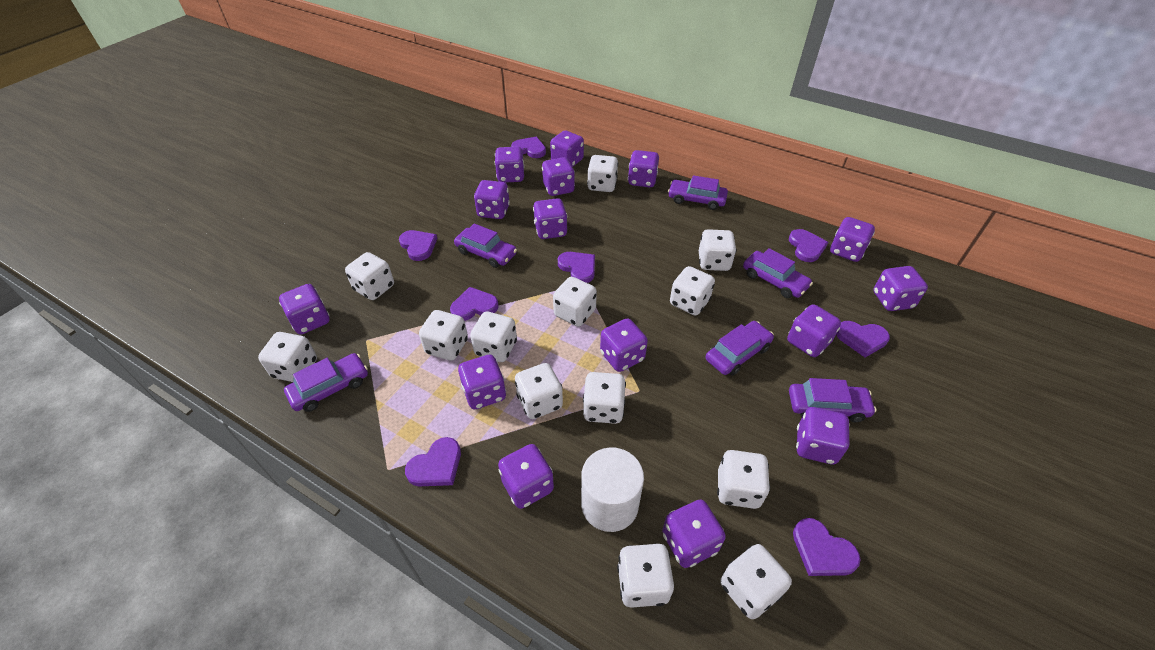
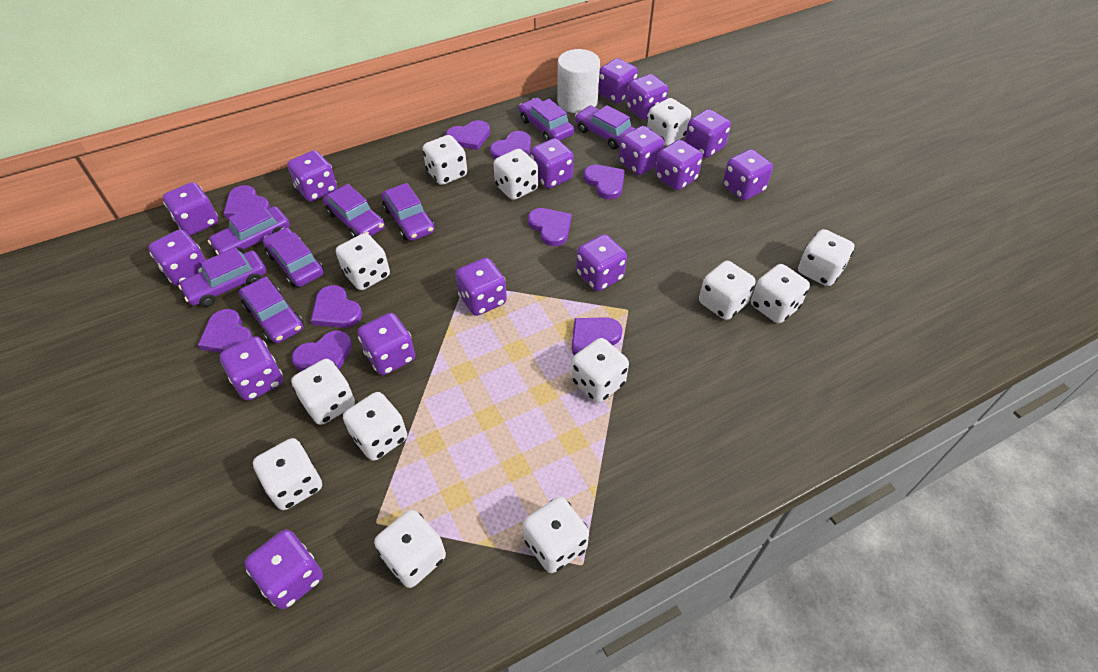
purple car: 6 -> 8
purple heart: 8 -> 9

